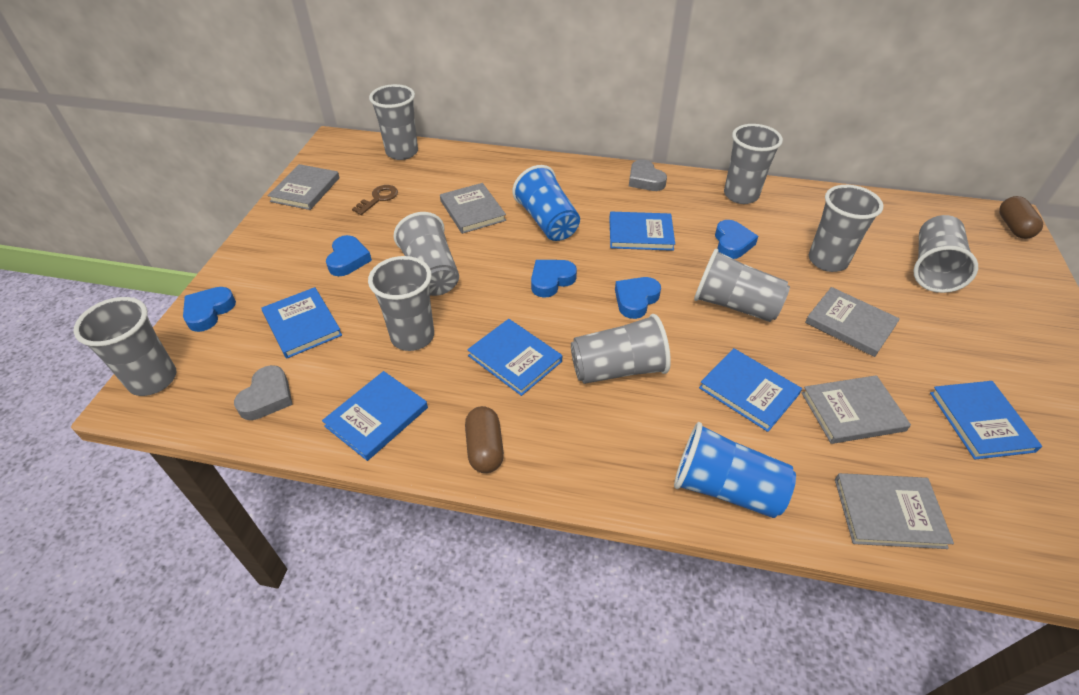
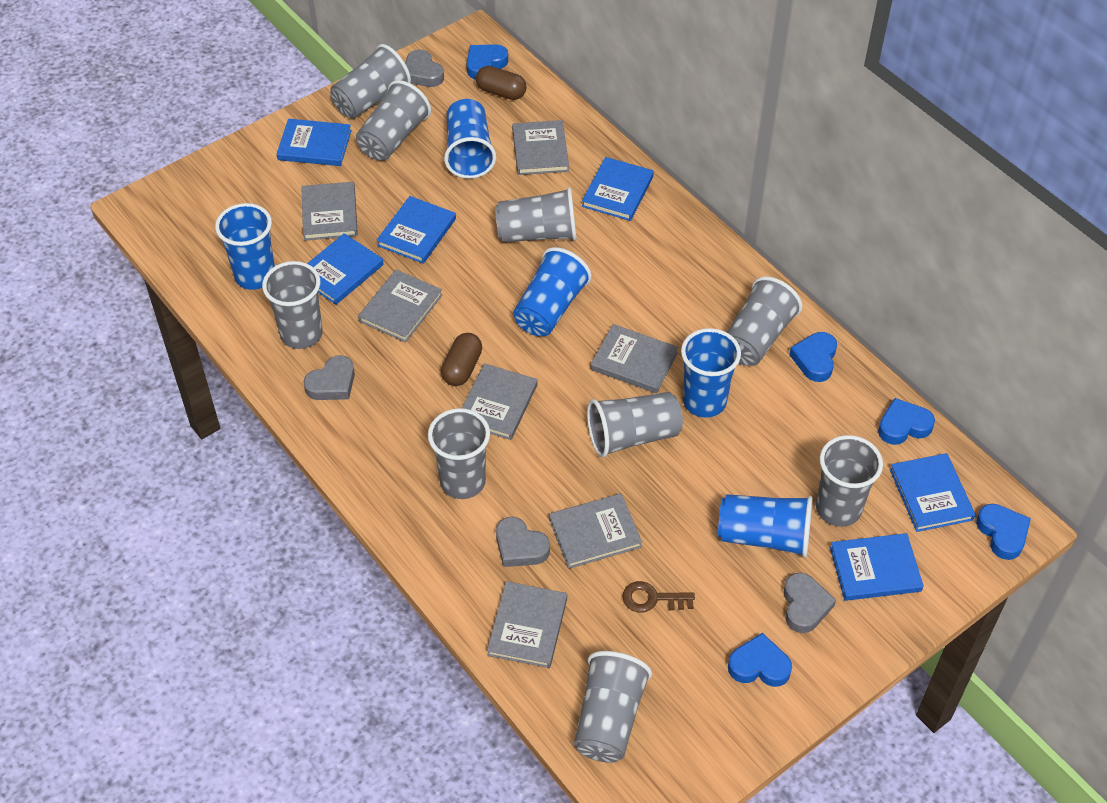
blue cup: 2 -> 5
grey book: 5 -> 7
grey heart: 2 -> 4

